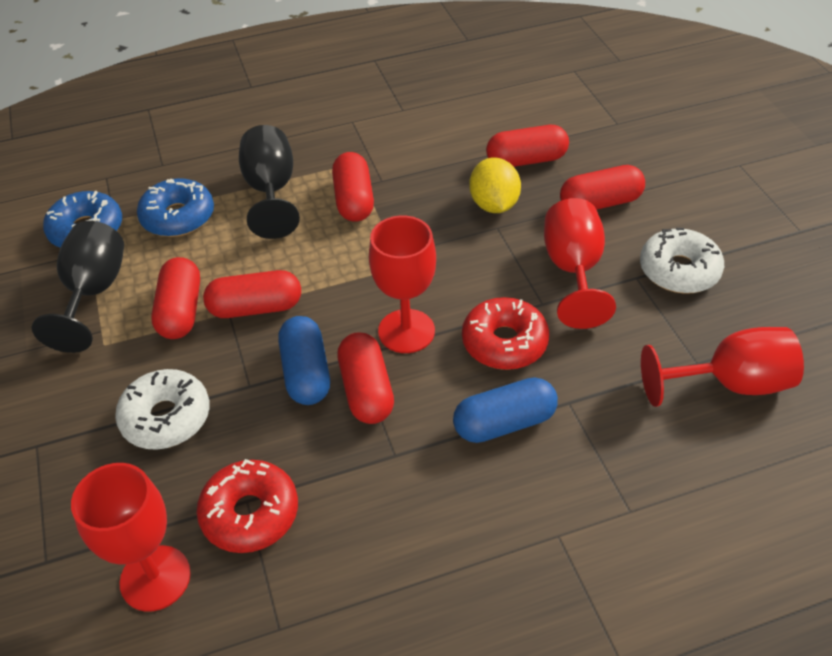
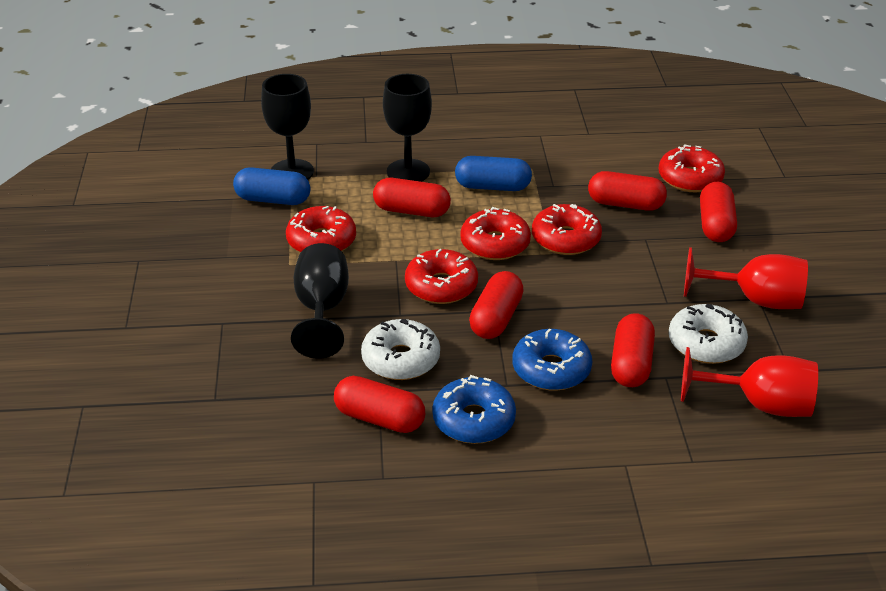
black goblet: 2 -> 3
red donut: 2 -> 5
red goblet: 4 -> 2
yellow lemon: 1 -> 0

